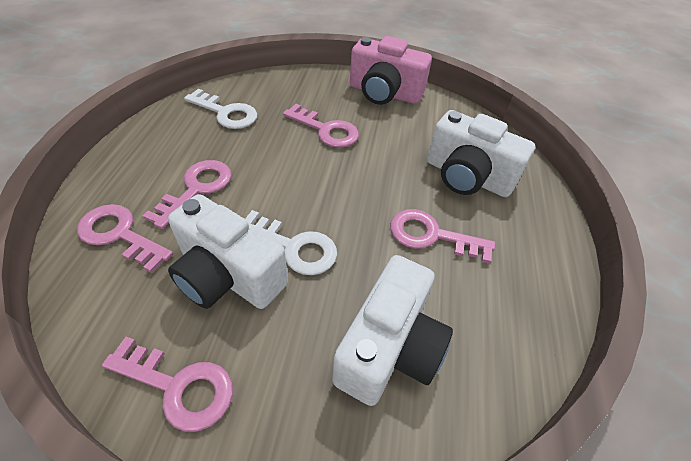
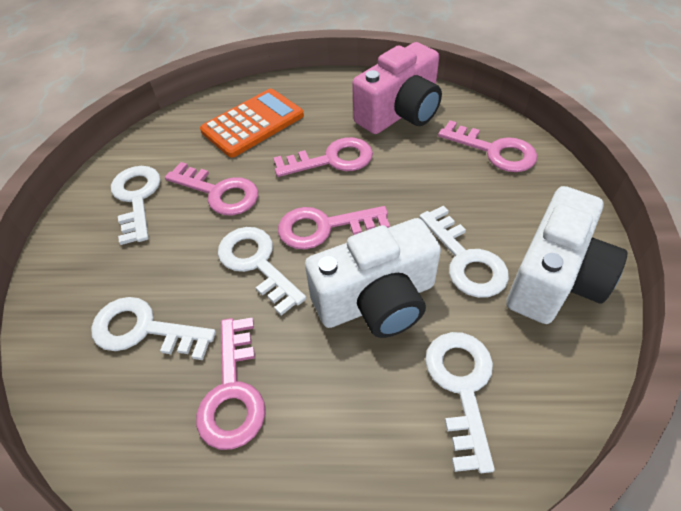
orange calculator: 0 -> 1
white camera: 3 -> 2
white key: 2 -> 5

